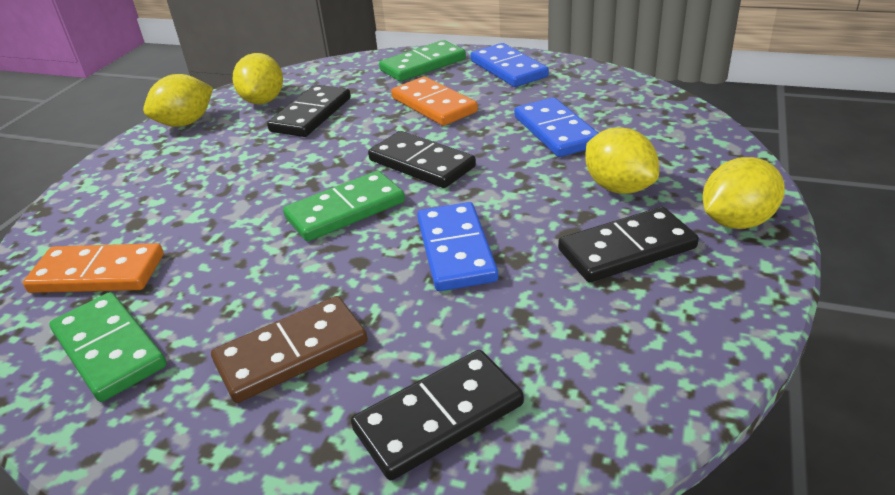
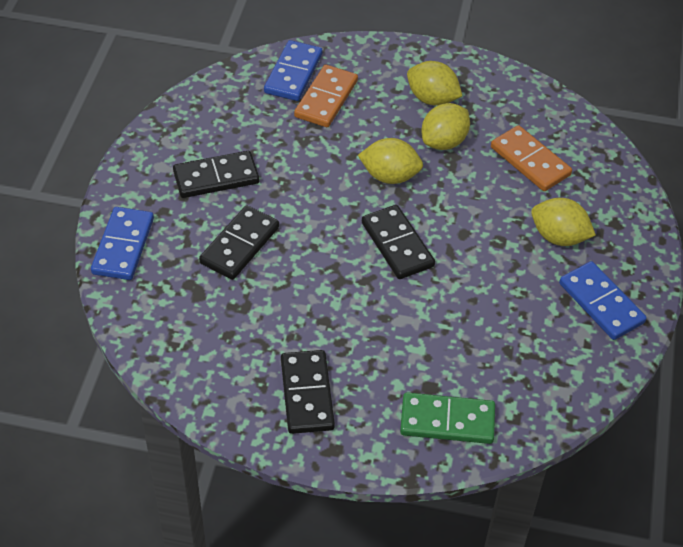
brown domino: 1 -> 0
green domino: 3 -> 1

